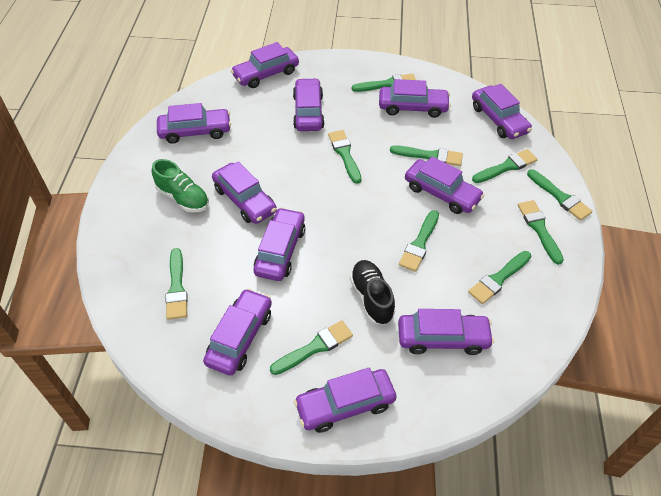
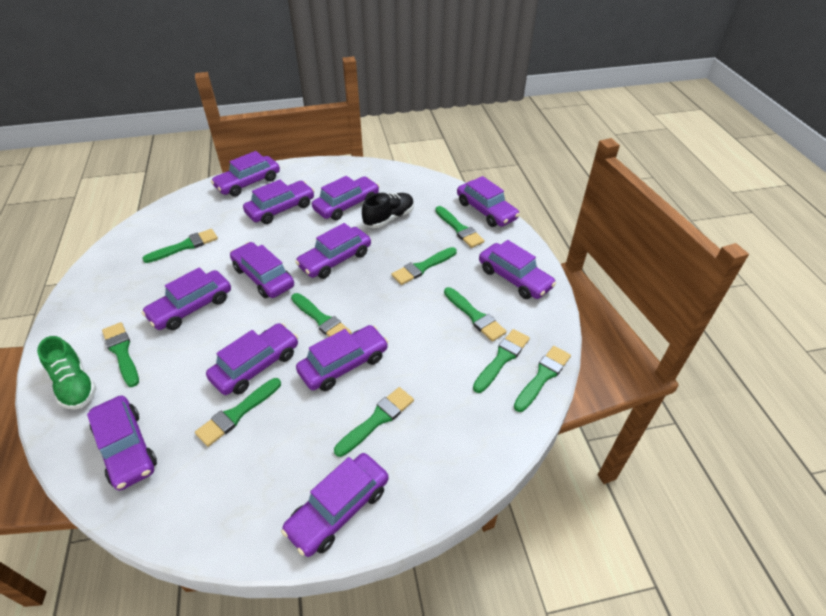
purple car: 11 -> 12

